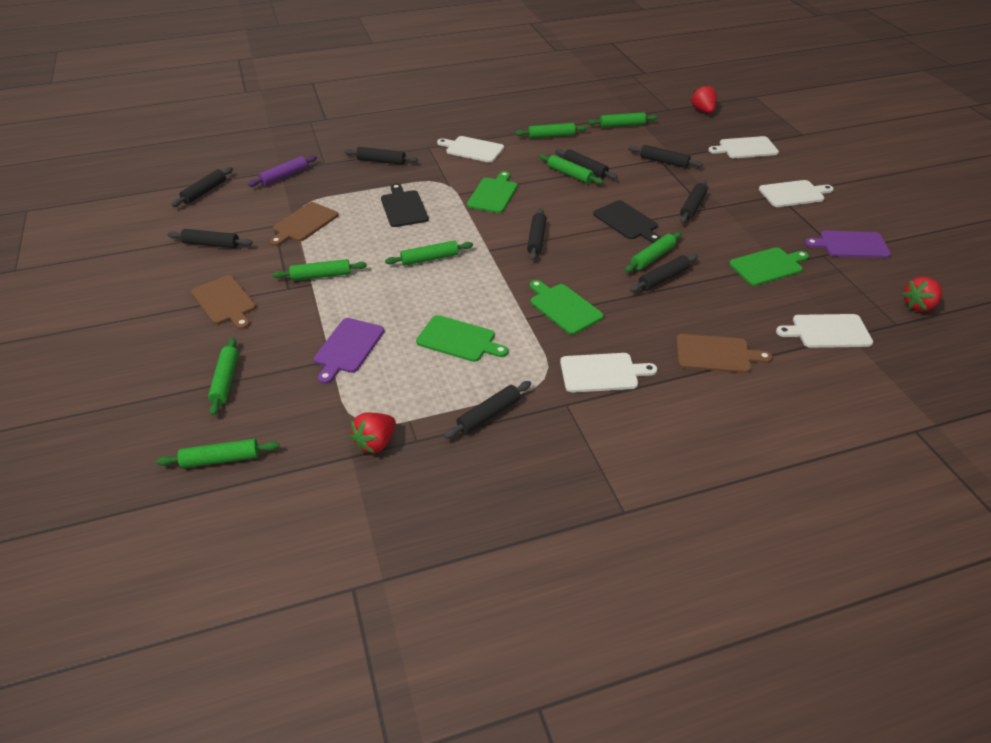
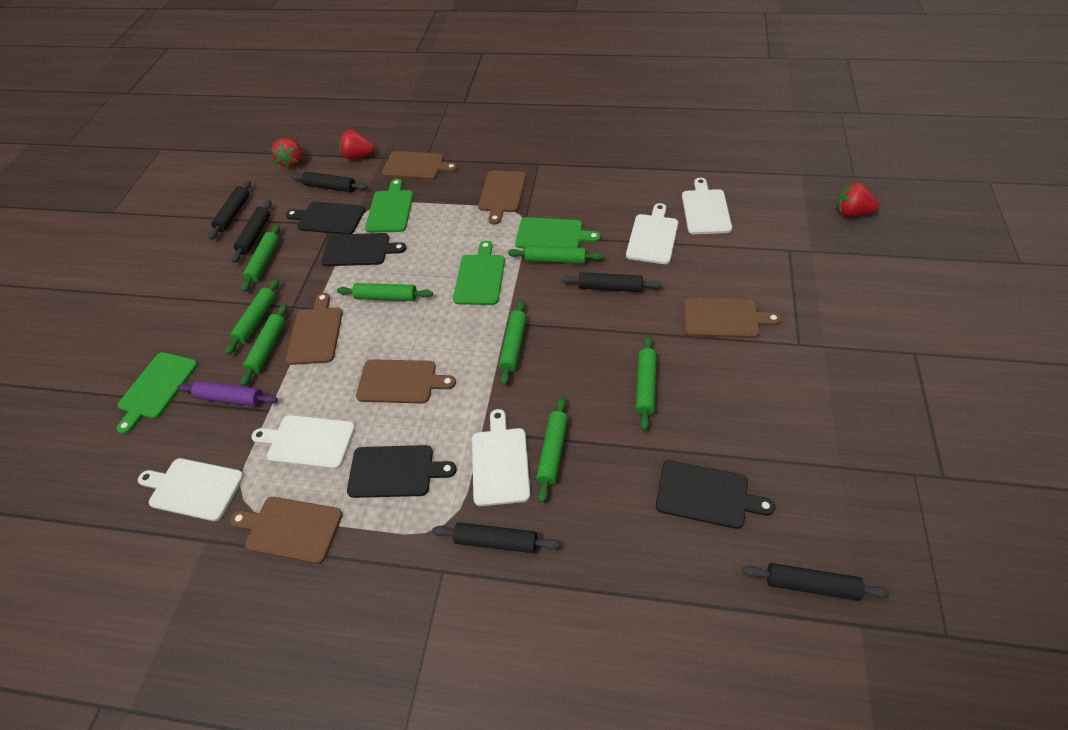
black cutting board: 2 -> 4
black rolling pin: 9 -> 6
brown cutting board: 3 -> 6
purple cutting board: 2 -> 0

